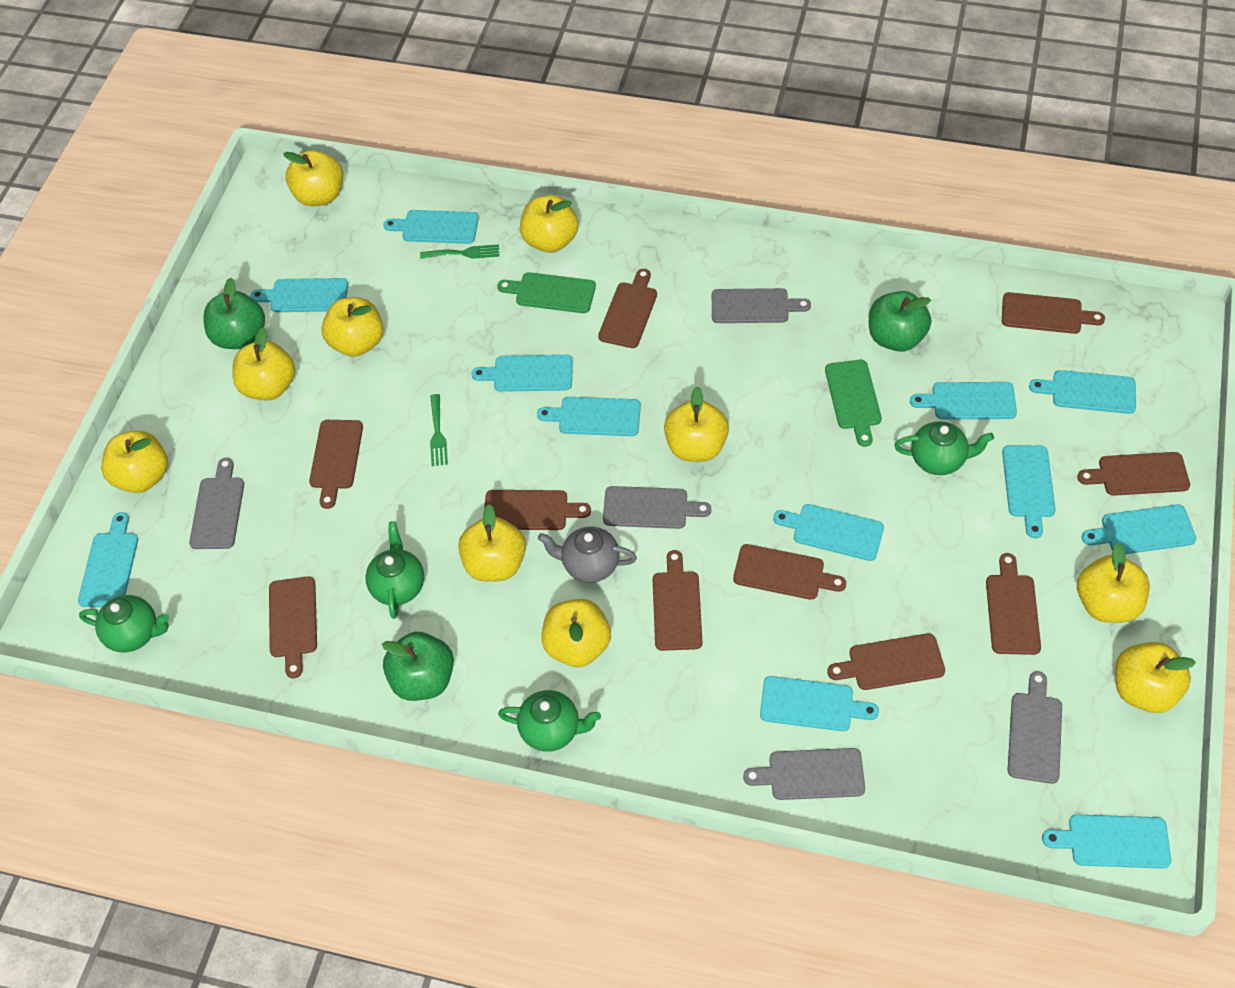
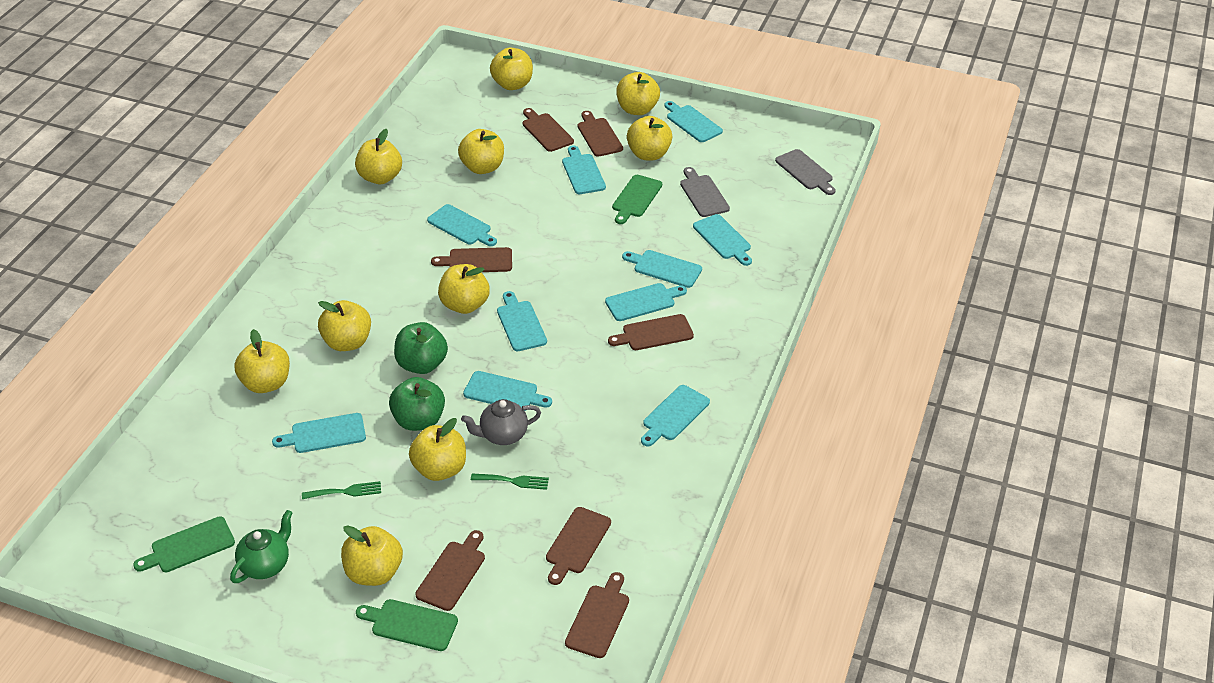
brown cutting board: 10 -> 7
green apple: 3 -> 2
green cutting board: 2 -> 3
green teapot: 4 -> 1
grey cutting board: 5 -> 2
turquoise cutting board: 12 -> 10

